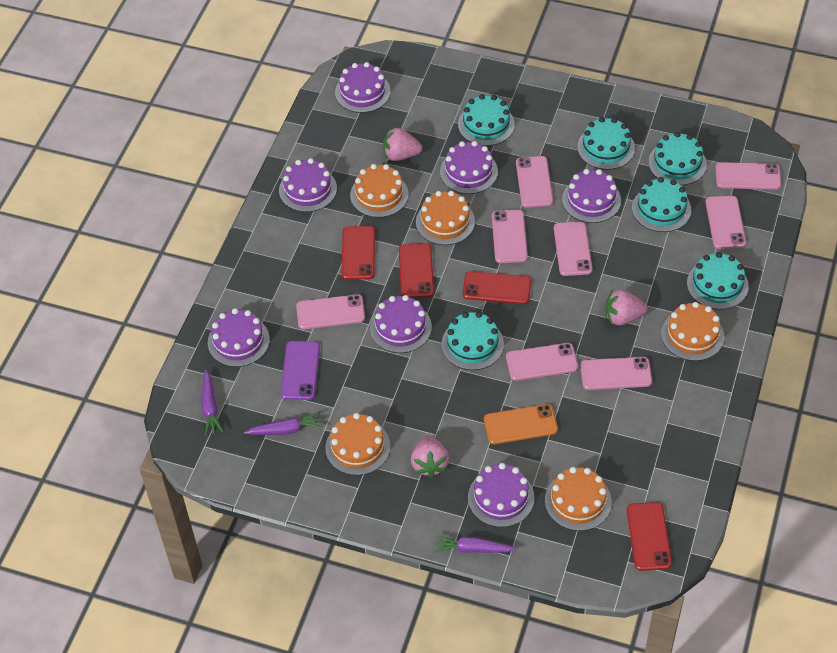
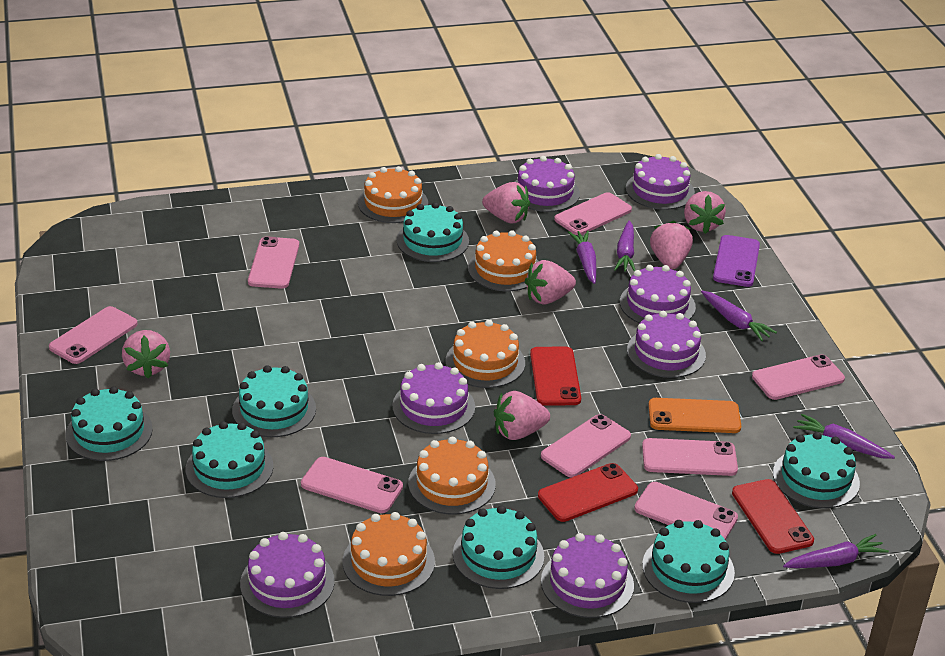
pink strawberry: 3 -> 6
purple carrot: 3 -> 5
red phone: 4 -> 3
turquoise cake: 6 -> 7

